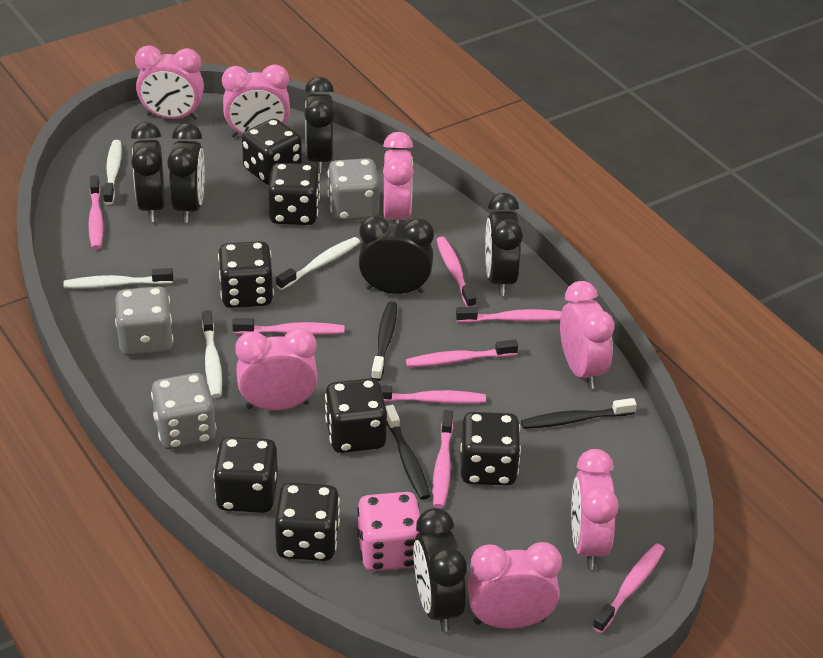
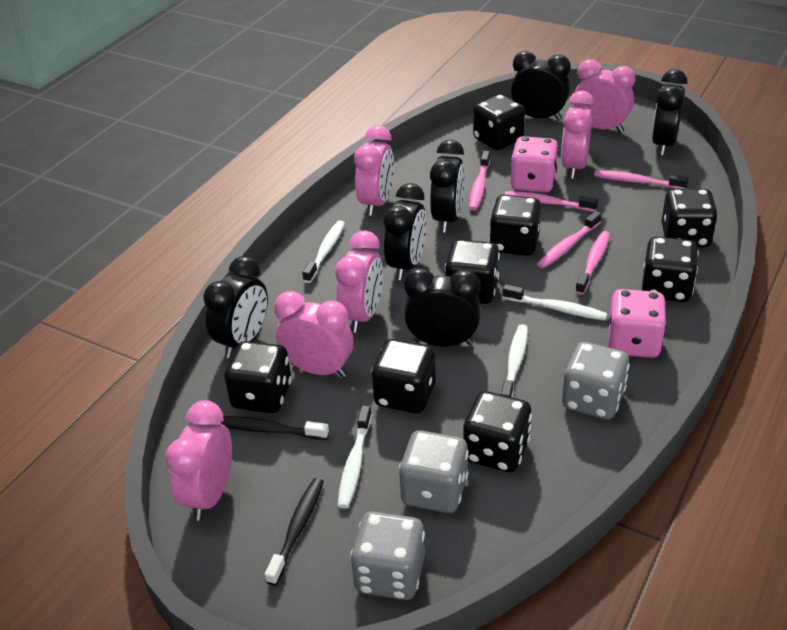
black dice: 7 -> 8
black toothbrush: 3 -> 2
pink clock: 7 -> 6
pink dice: 1 -> 2
pink toothbrush: 8 -> 5

